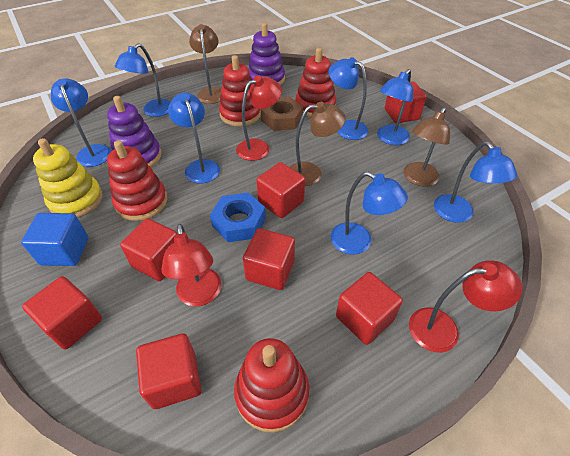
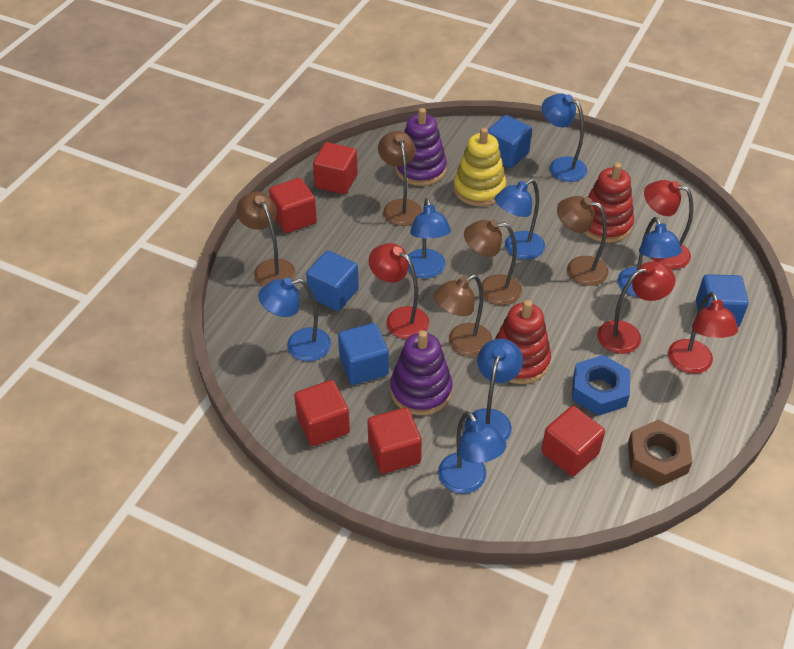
blue cube: 1 -> 4
brown lamp: 3 -> 5
red cube: 7 -> 5
red lamp: 3 -> 4
red stacking toy: 4 -> 2

